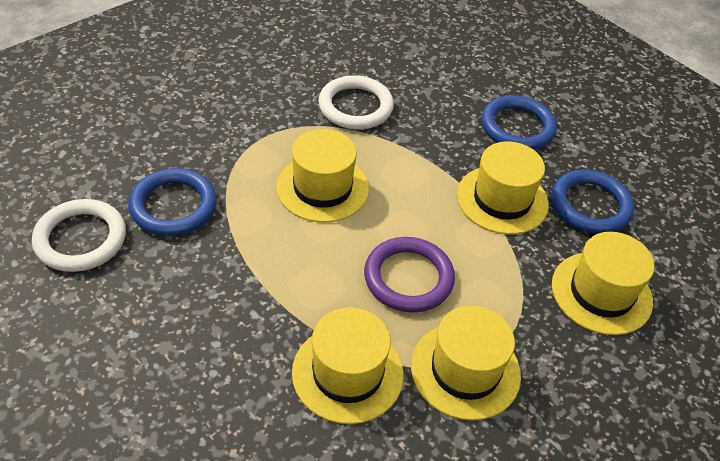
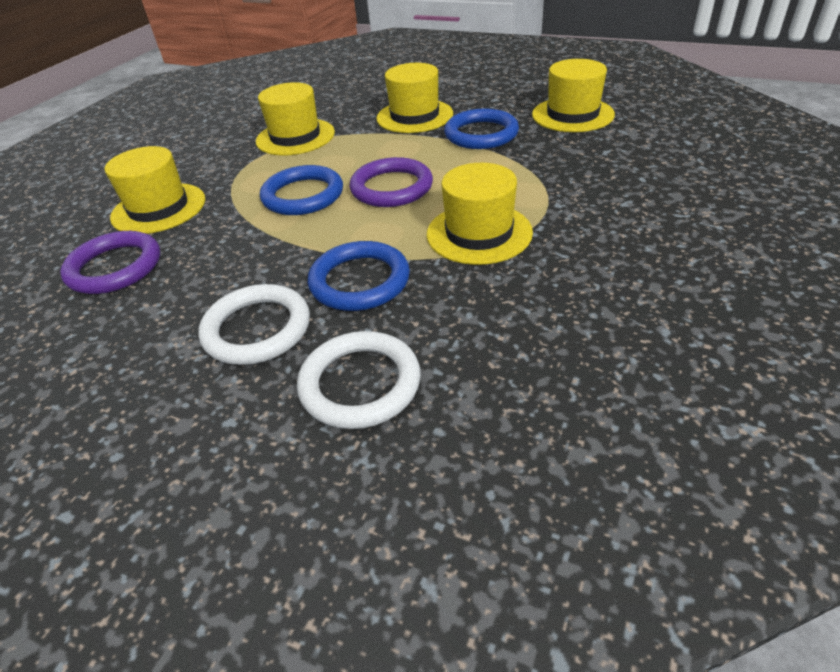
purple ring: 1 -> 2

